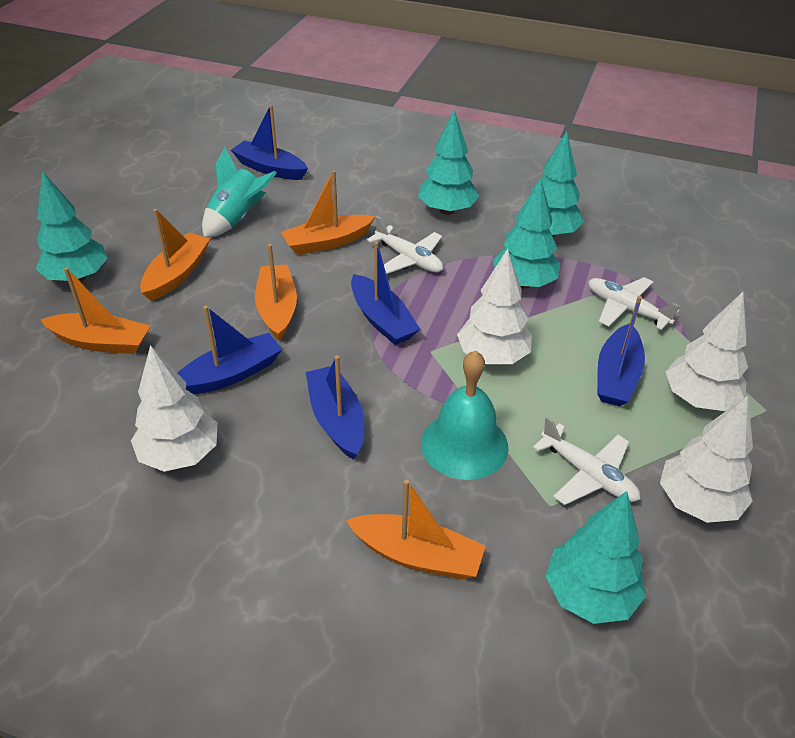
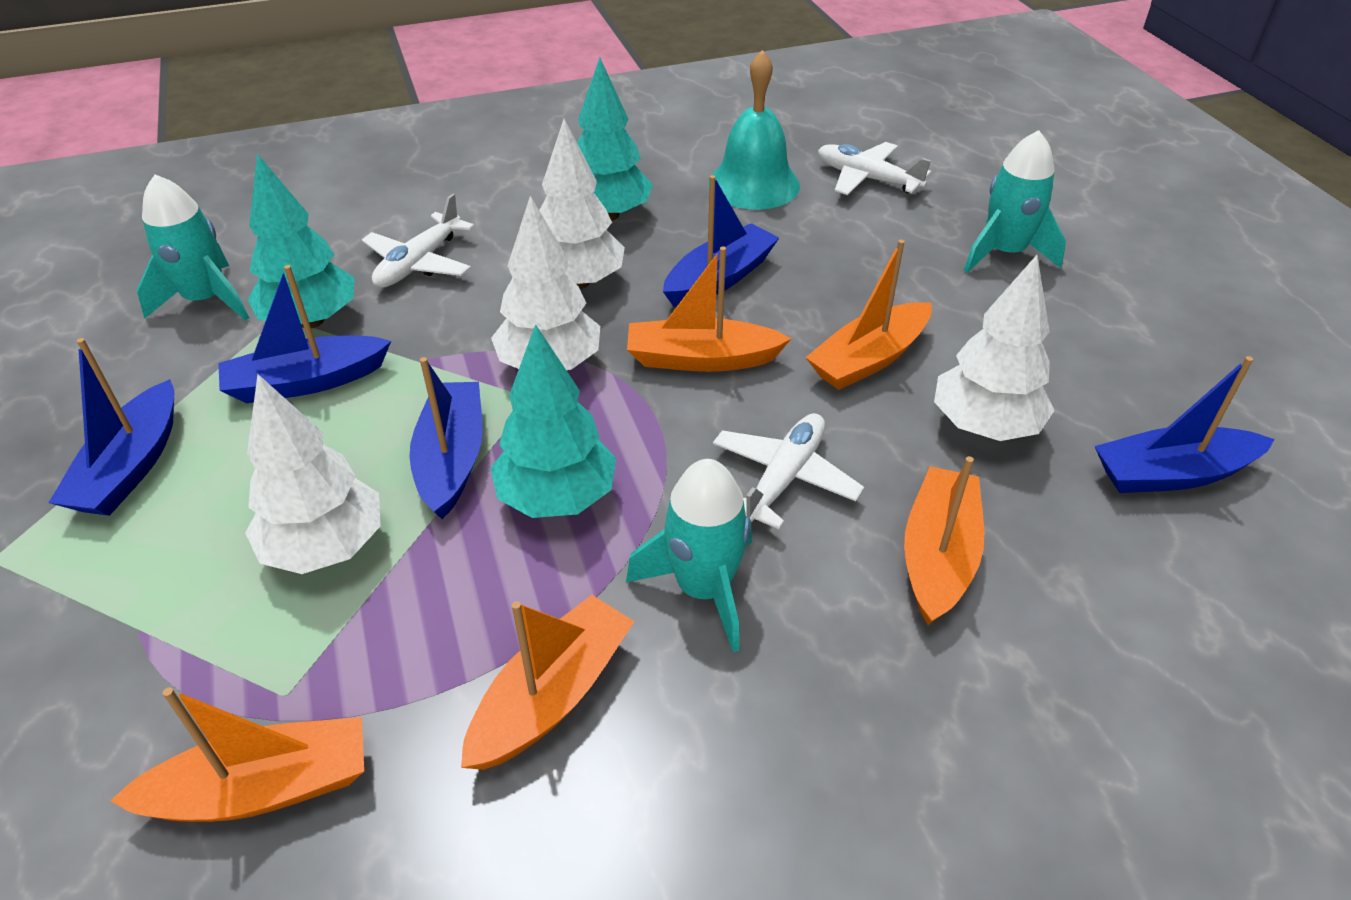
turquoise rocket: 1 -> 3
turquoise tree: 5 -> 3

